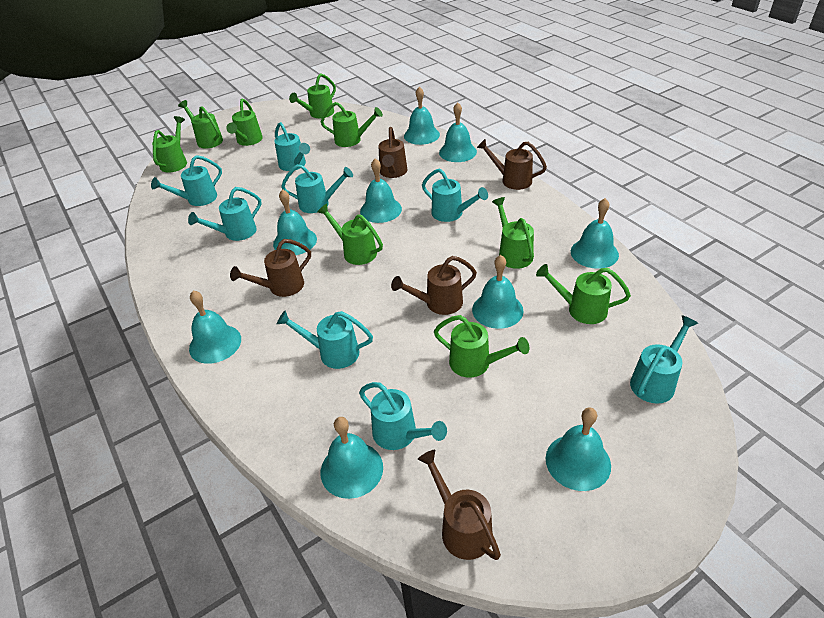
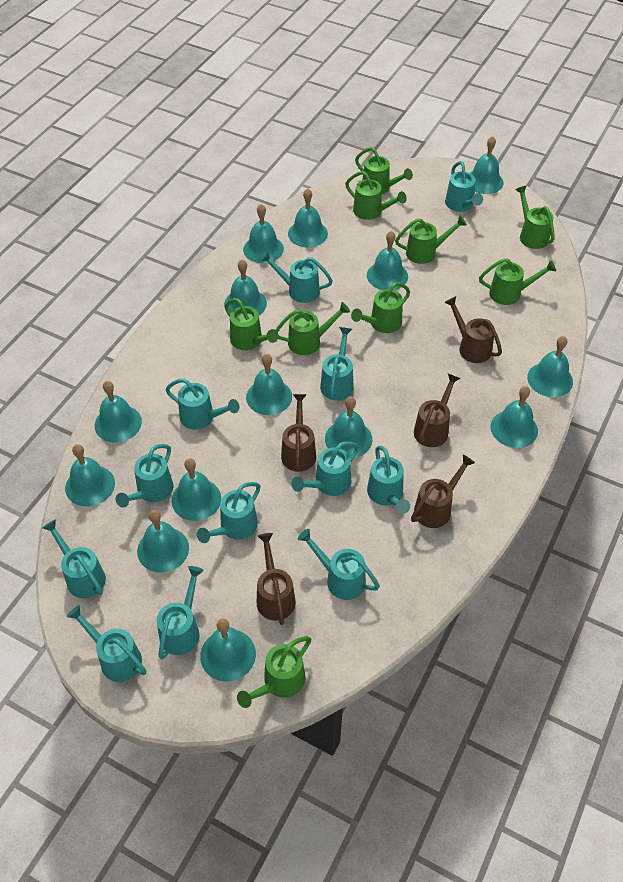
turquoise bell: 9 -> 14
turquoise watering can: 8 -> 12

